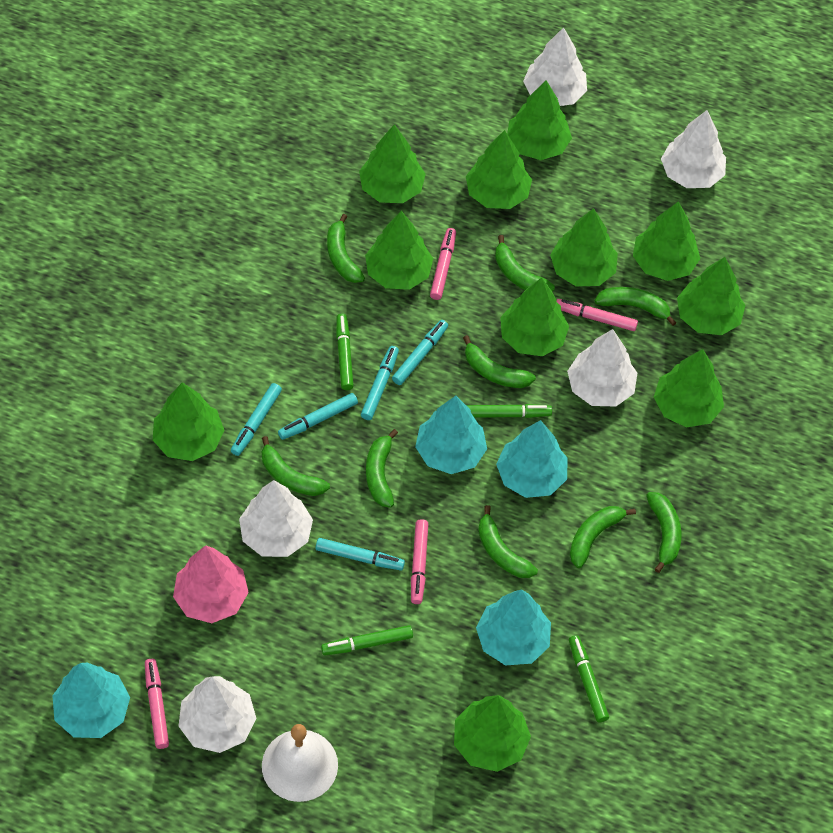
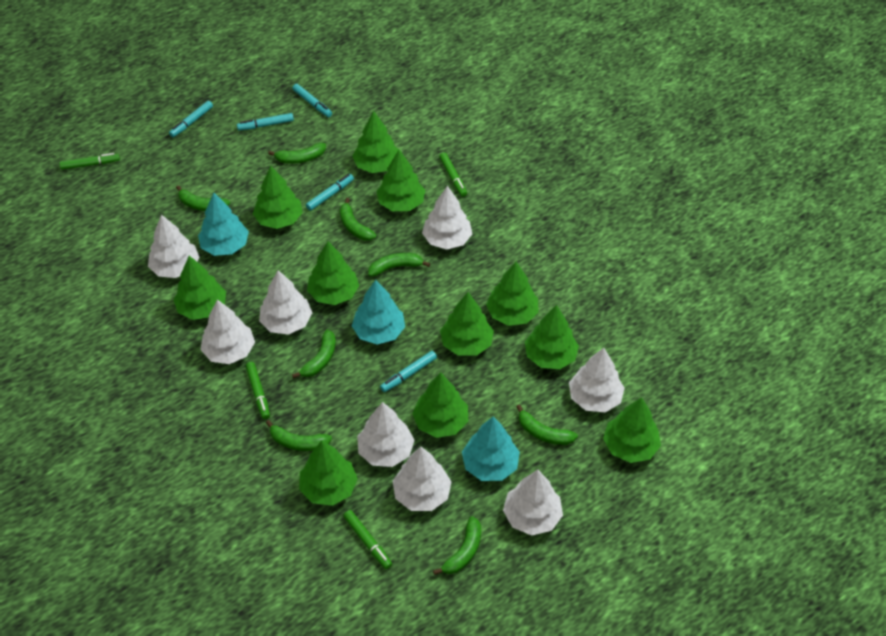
green banana: 9 -> 8
pink marker: 4 -> 0
pink tree: 1 -> 0
turquoise tree: 4 -> 3
white bell: 1 -> 0
white tree: 5 -> 8

